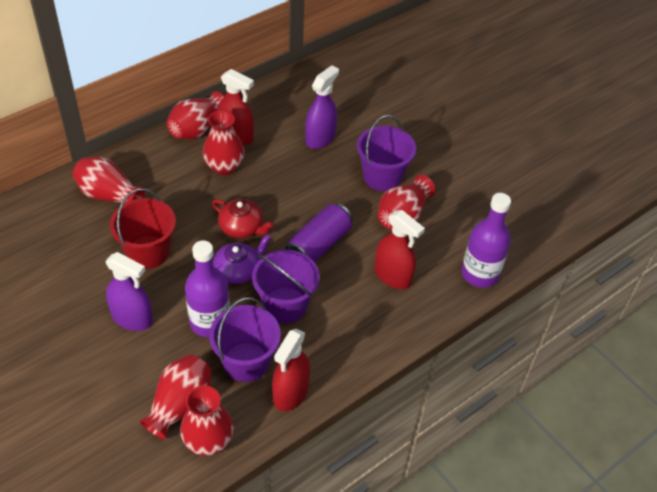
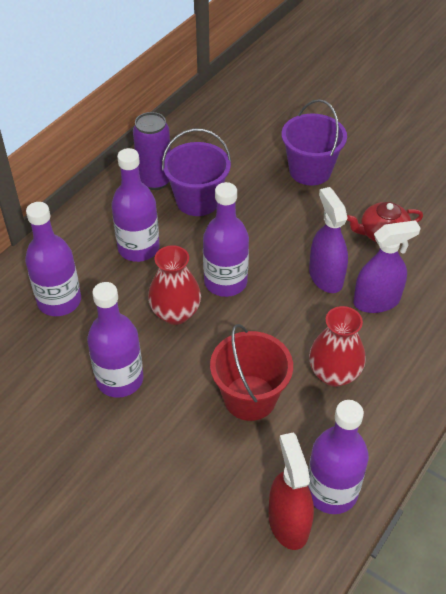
purple bottle: 2 -> 5
purple bucket: 3 -> 2
purple teapot: 1 -> 0
red spray bottle: 3 -> 1
red vase: 6 -> 2

